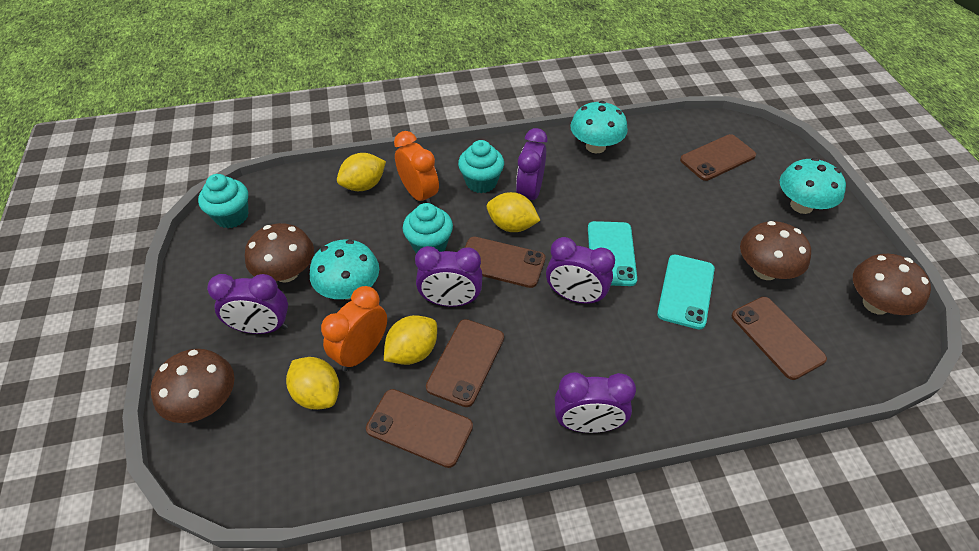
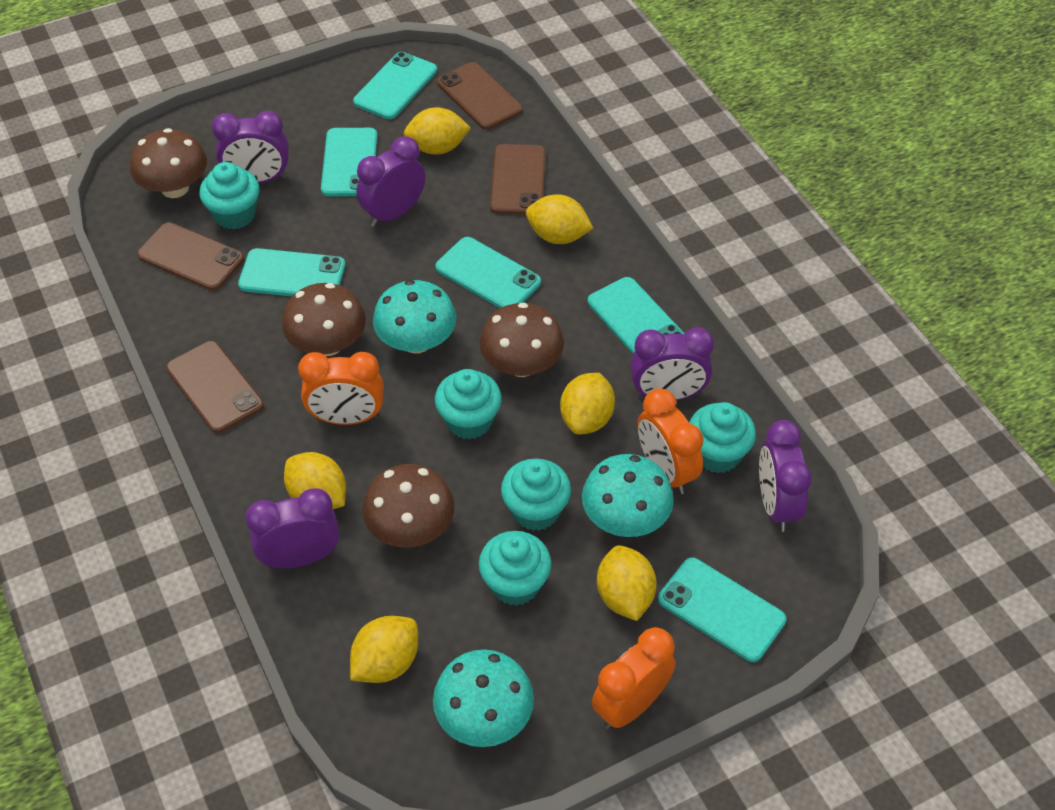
brown phone: 5 -> 4
orange clock: 2 -> 3
turquoise cupcake: 3 -> 5
turquoise phone: 2 -> 6
yellow lemon: 4 -> 6

